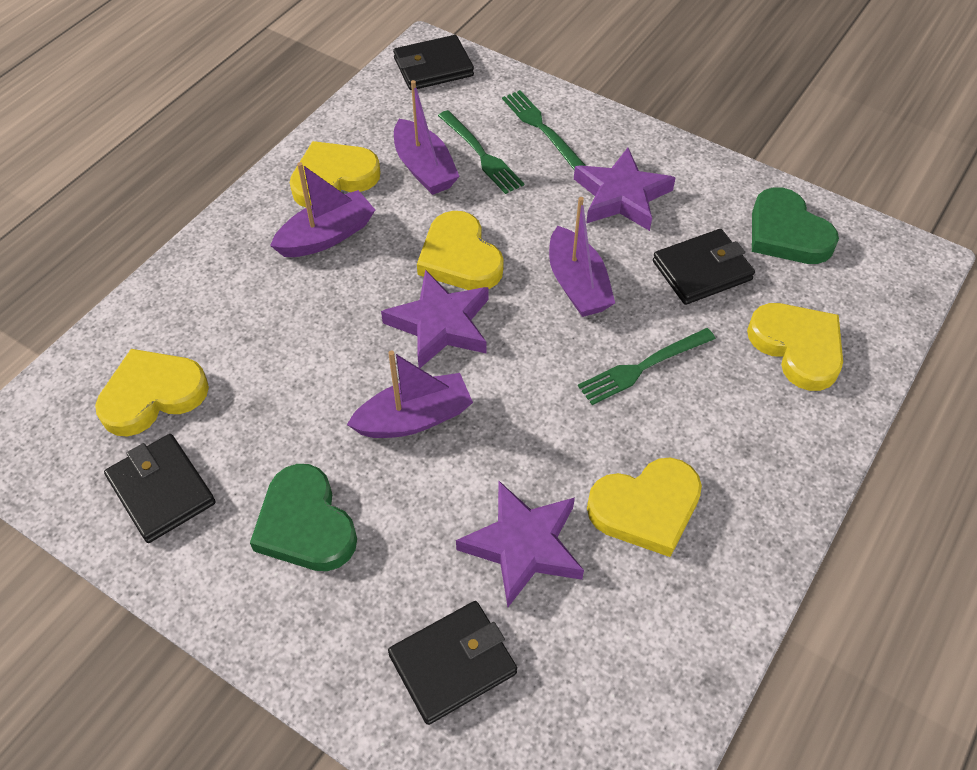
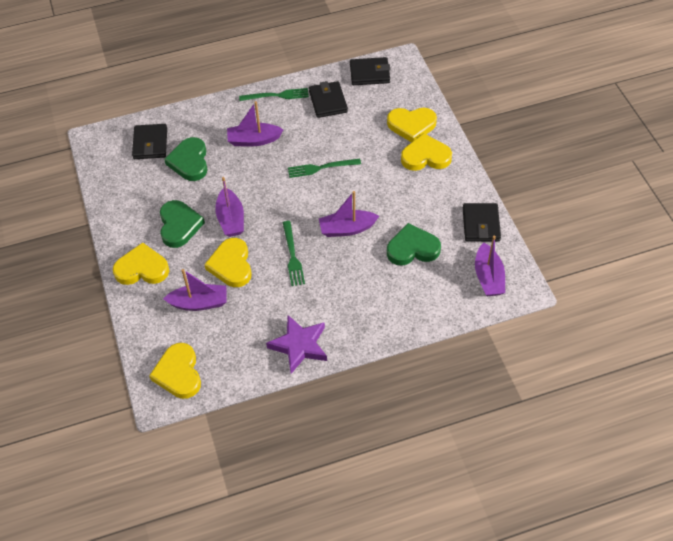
green heart: 2 -> 3
purple boat: 4 -> 5
purple star: 3 -> 1

